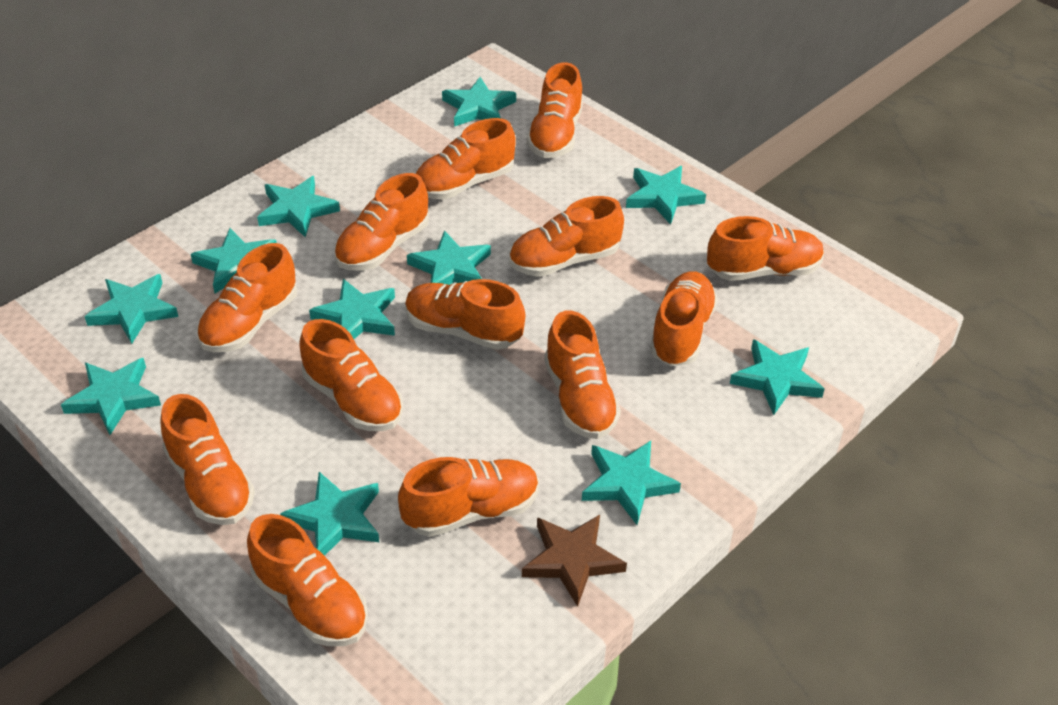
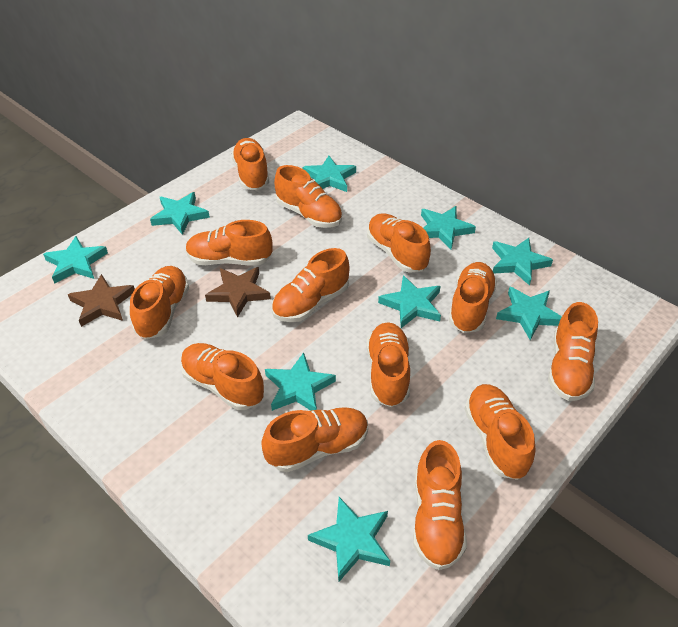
brown star: 1 -> 2
turquoise star: 11 -> 9

